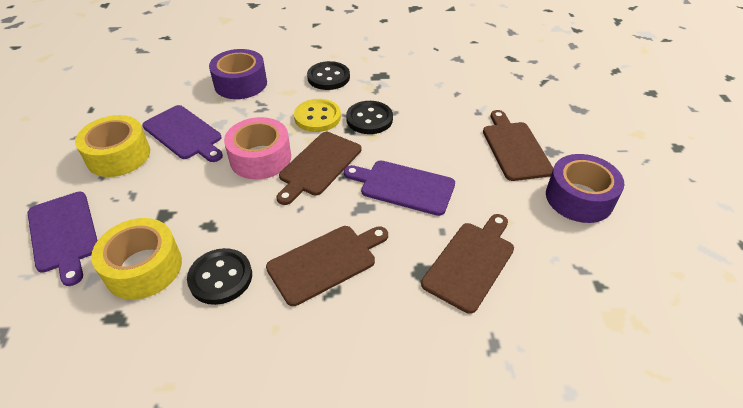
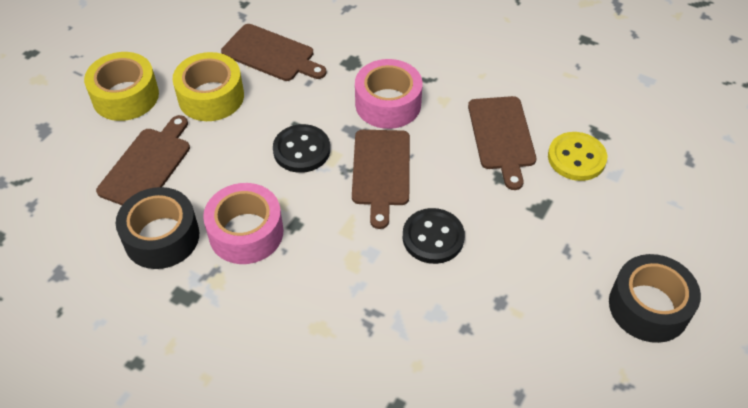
black button: 3 -> 2
black tape: 0 -> 2
pink tape: 1 -> 2
purple cutting board: 3 -> 0
purple tape: 2 -> 0

